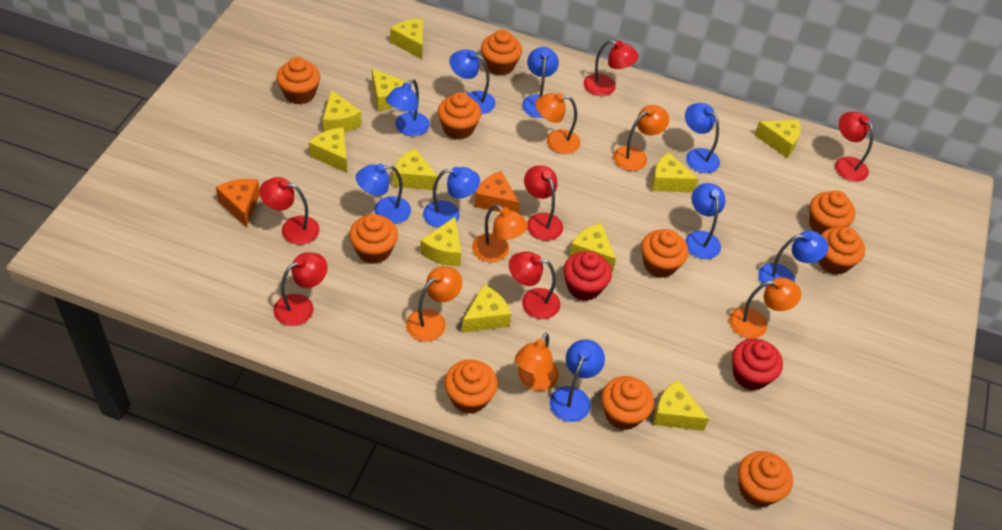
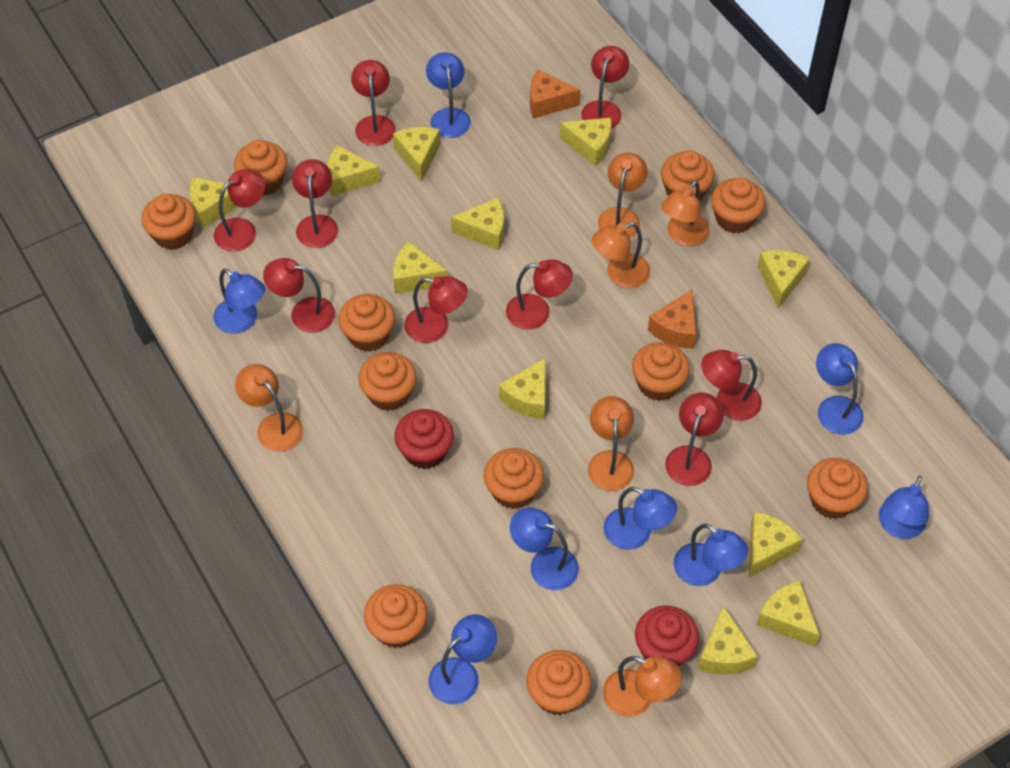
blue lamp: 9 -> 8
orange cupcake: 10 -> 11
red lamp: 6 -> 9

